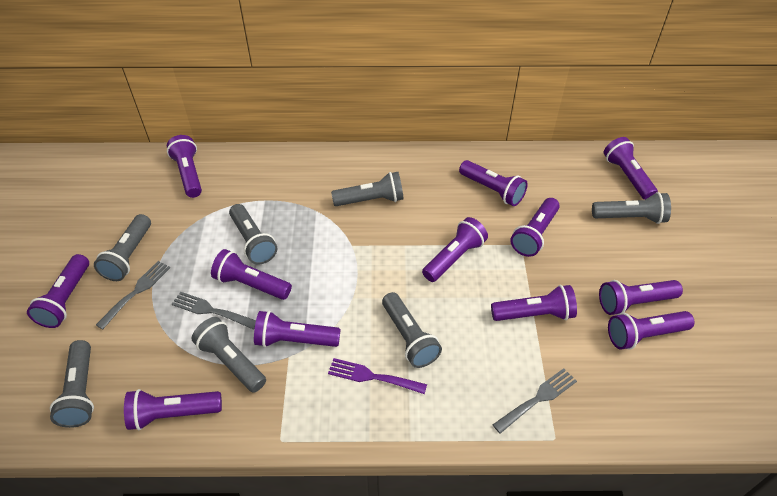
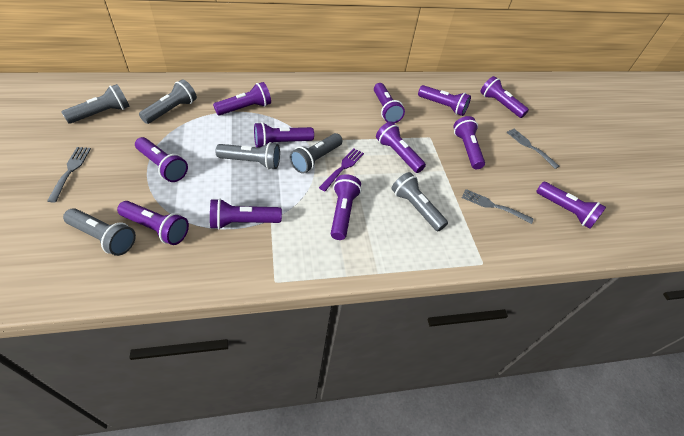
grey flashlight: 7 -> 6

